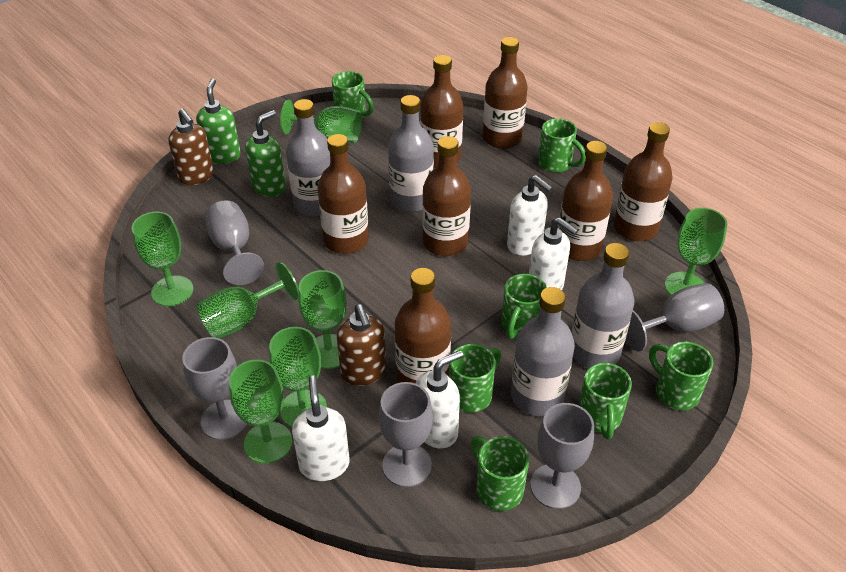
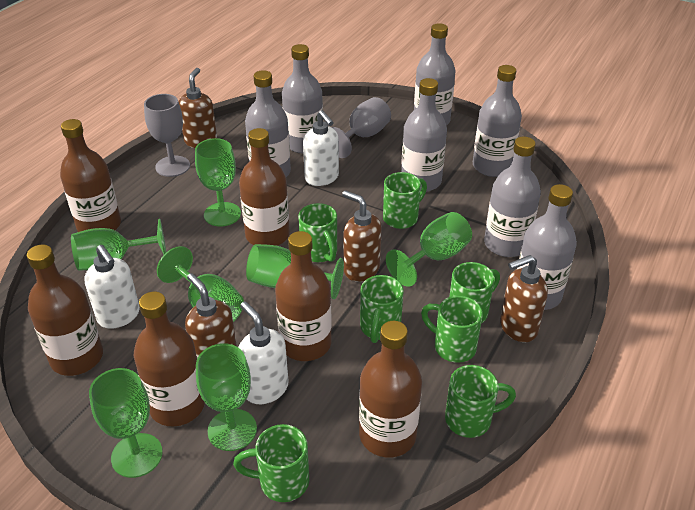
brown bottle: 7 -> 6
brown soap dispenser: 2 -> 4
green soap dispenser: 2 -> 0
grey bottle: 4 -> 7
grey goblet: 5 -> 2
white soap dispenser: 4 -> 3

